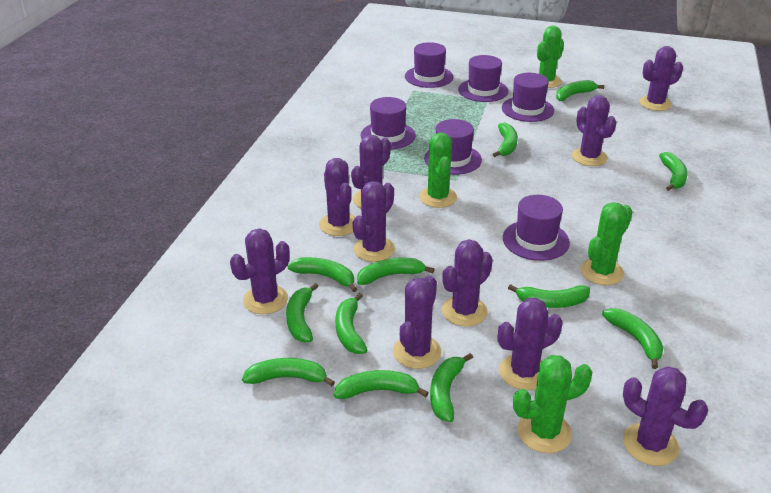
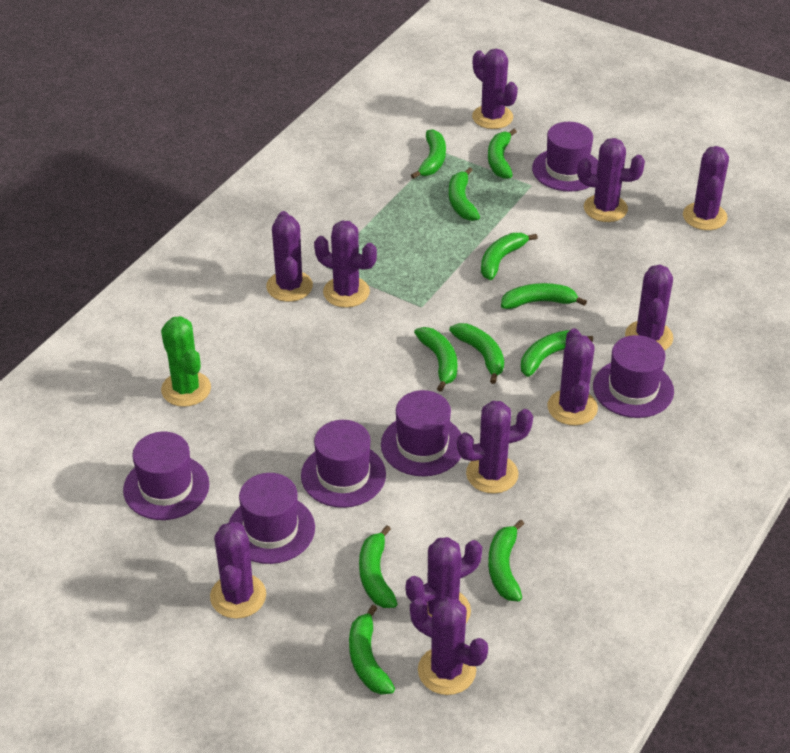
green banana: 12 -> 11
green cactus: 4 -> 1
purple cactus: 10 -> 11

